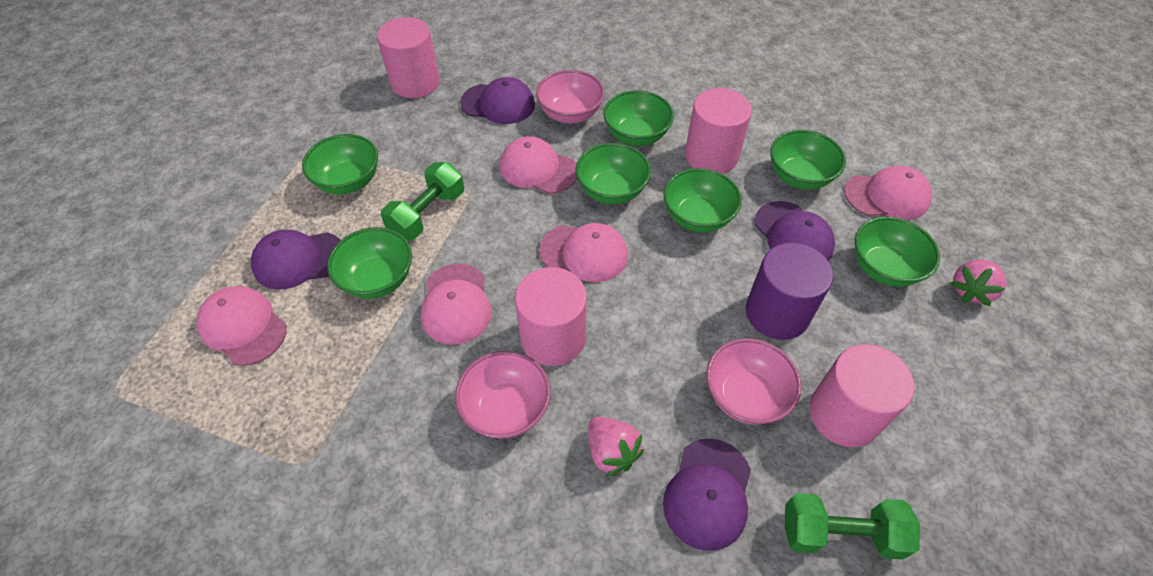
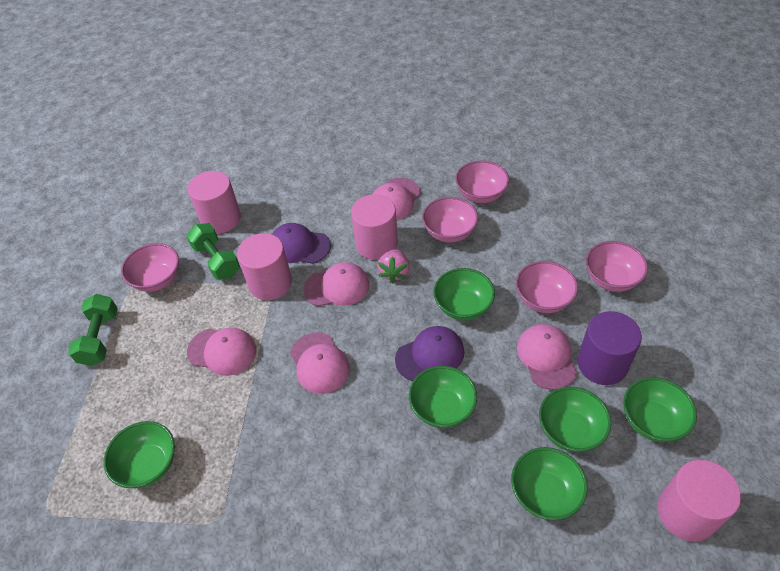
green bowl: 7 -> 6
pink bowl: 3 -> 5
pink strawberry: 2 -> 1
purple cap: 4 -> 2

